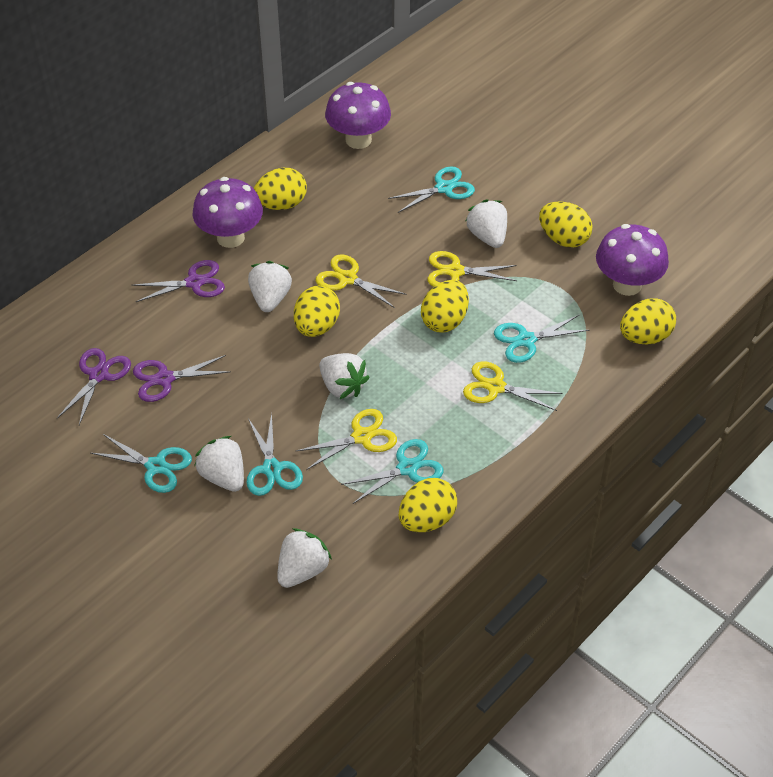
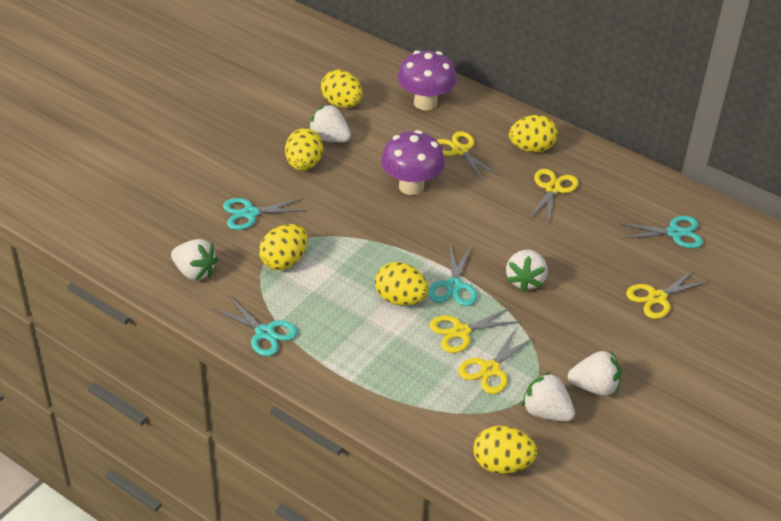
purple mushroom: 3 -> 2
purple scissors: 3 -> 0
turquoise scissors: 5 -> 4
yellow scissors: 4 -> 5

